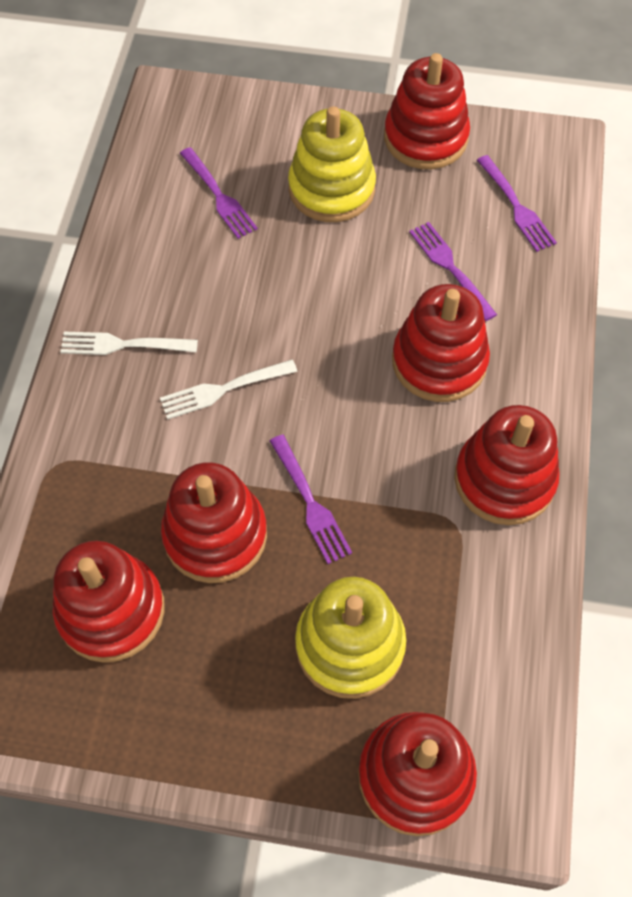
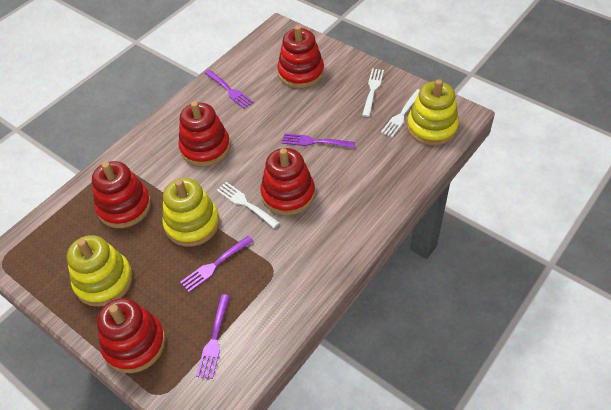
red stacking toy: 6 -> 5
white fork: 2 -> 3
yellow stacking toy: 2 -> 3

